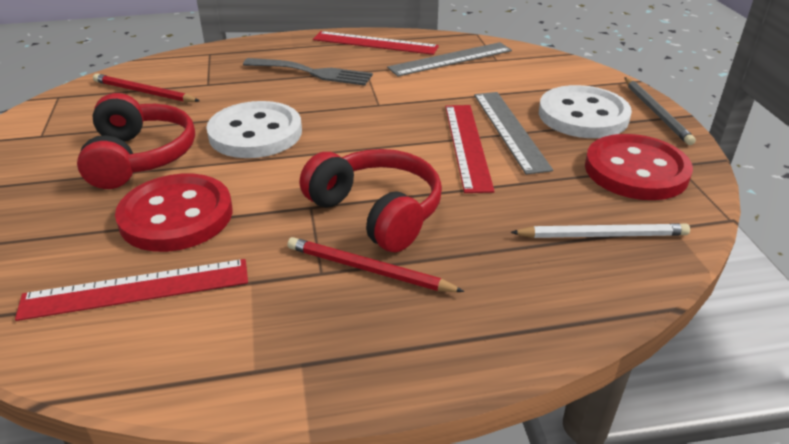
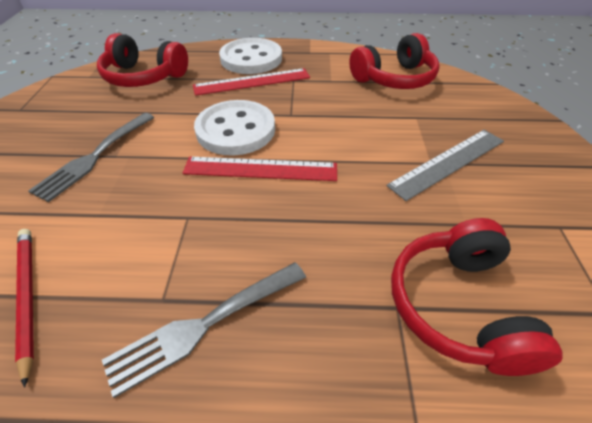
grey fork: 1 -> 2
grey pencil: 1 -> 0
grey ruler: 2 -> 1
red button: 2 -> 0
red headphones: 2 -> 3
red pencil: 2 -> 1
red ruler: 3 -> 2
white pencil: 1 -> 0

